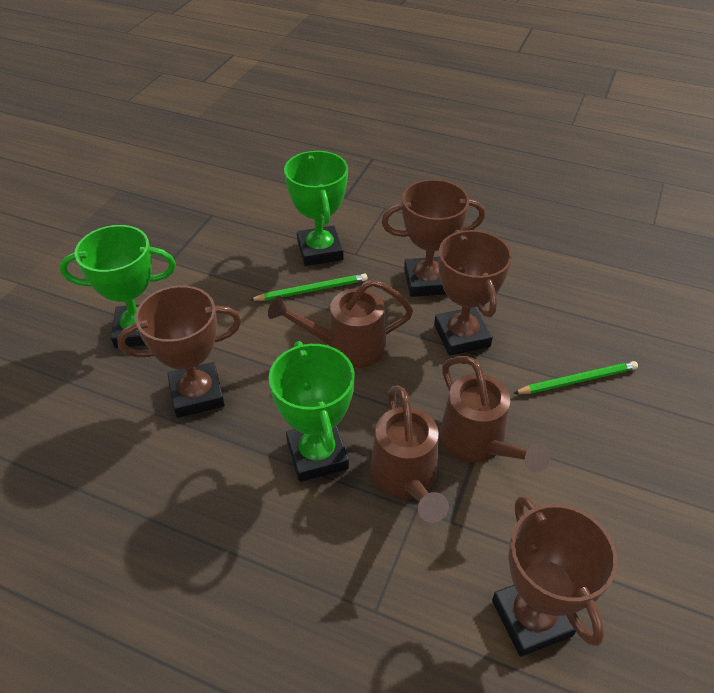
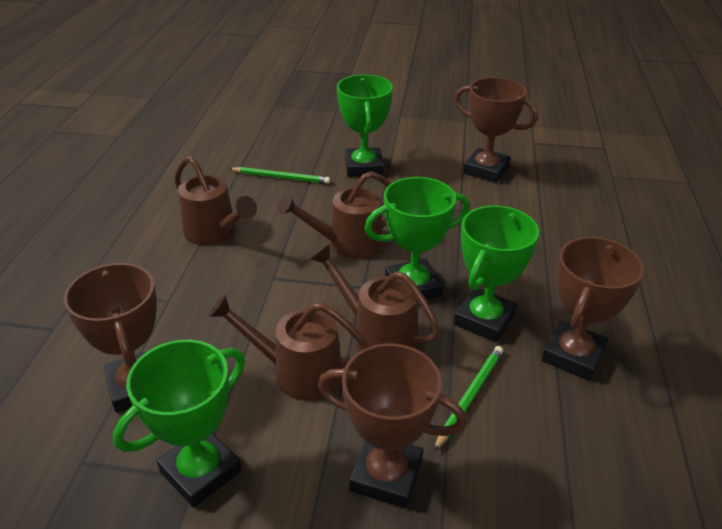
brown watering can: 3 -> 4
green trophy: 3 -> 4

